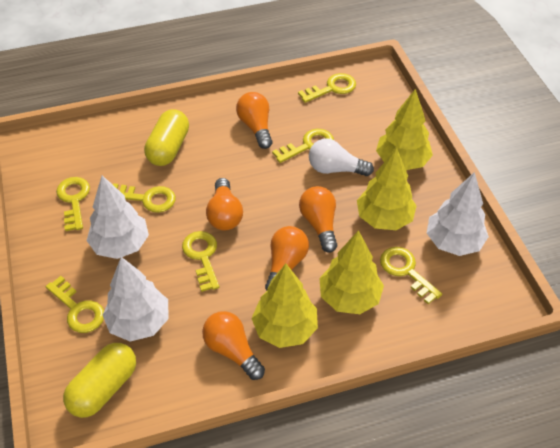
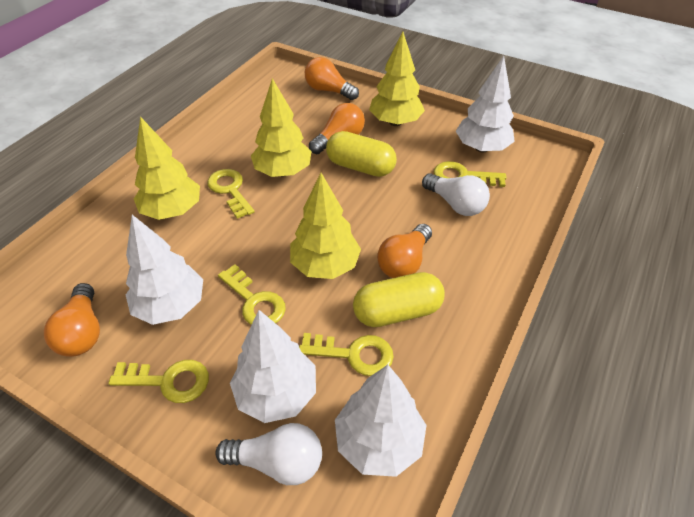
orange light bulb: 5 -> 4
white light bulb: 1 -> 2
white tree: 3 -> 4
yellow key: 7 -> 5

